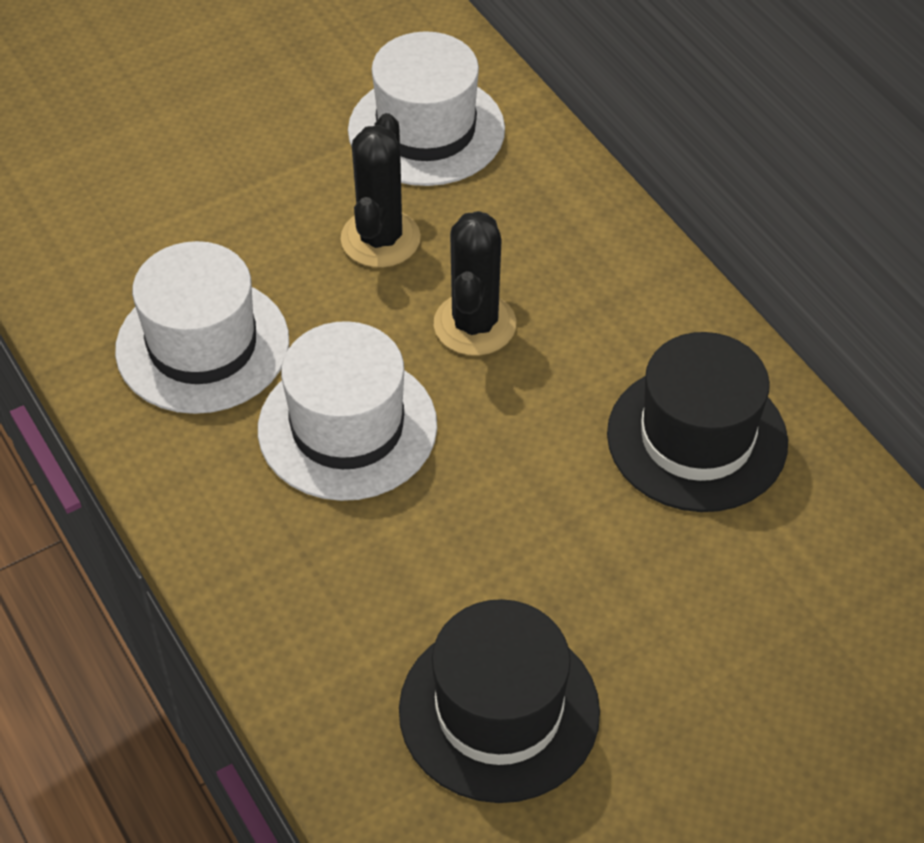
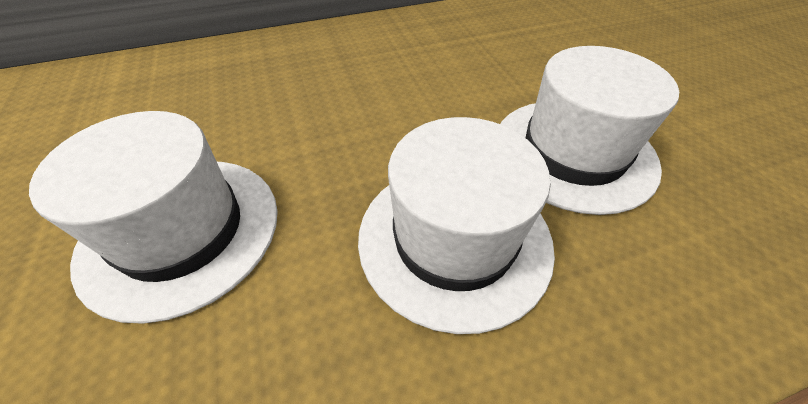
black cactus: 2 -> 0
black hat: 2 -> 0

